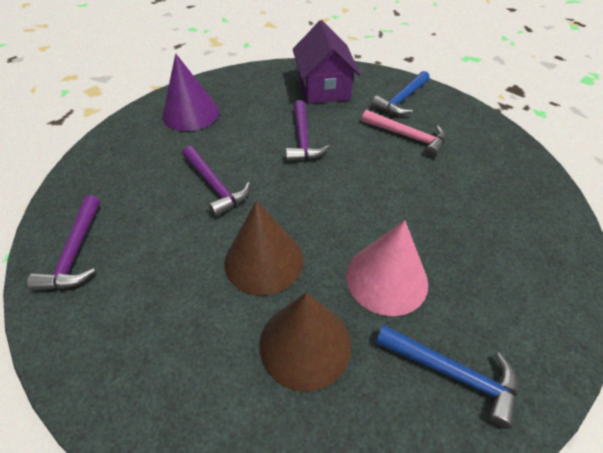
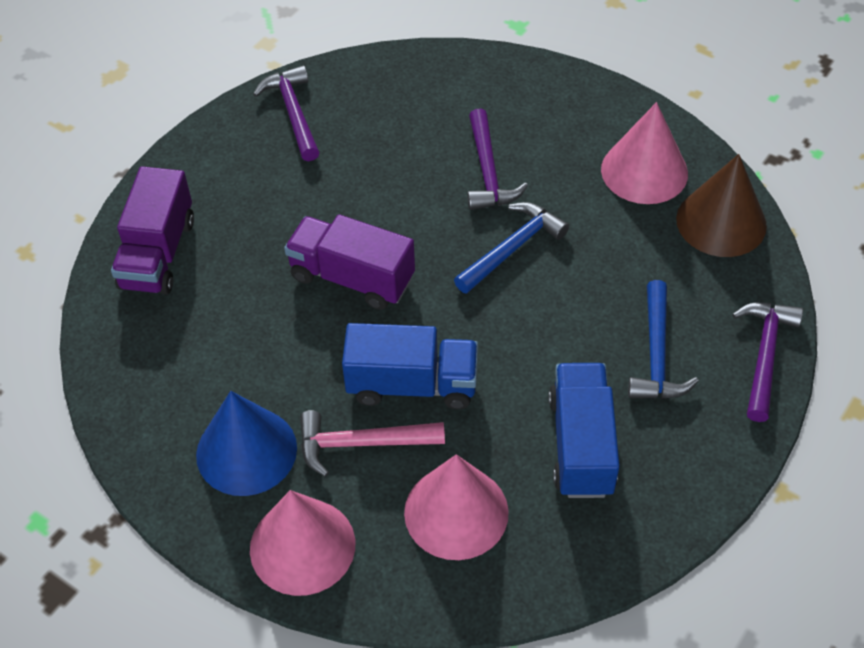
blue cone: 0 -> 1
blue truck: 0 -> 2
brown cone: 2 -> 1
pink cone: 1 -> 3
purple cone: 1 -> 0
purple house: 1 -> 0
purple truck: 0 -> 2

